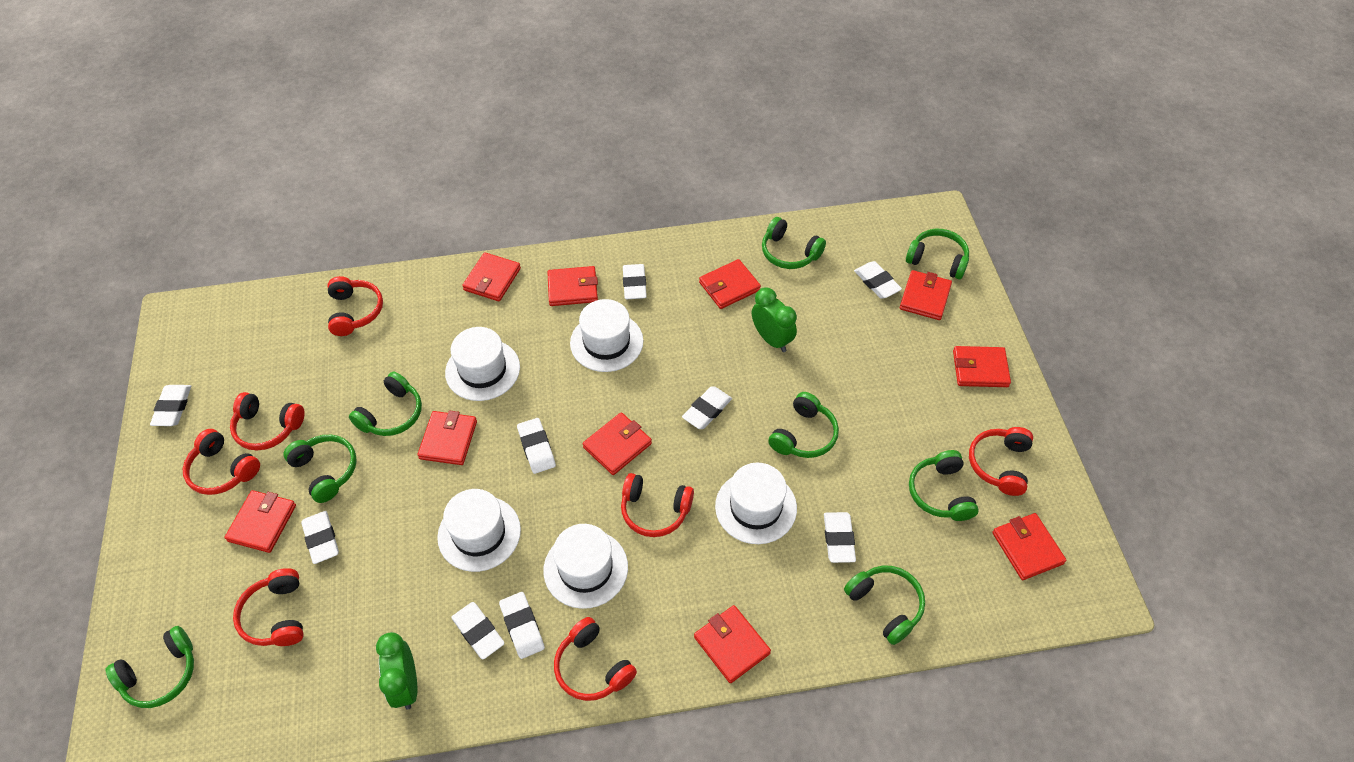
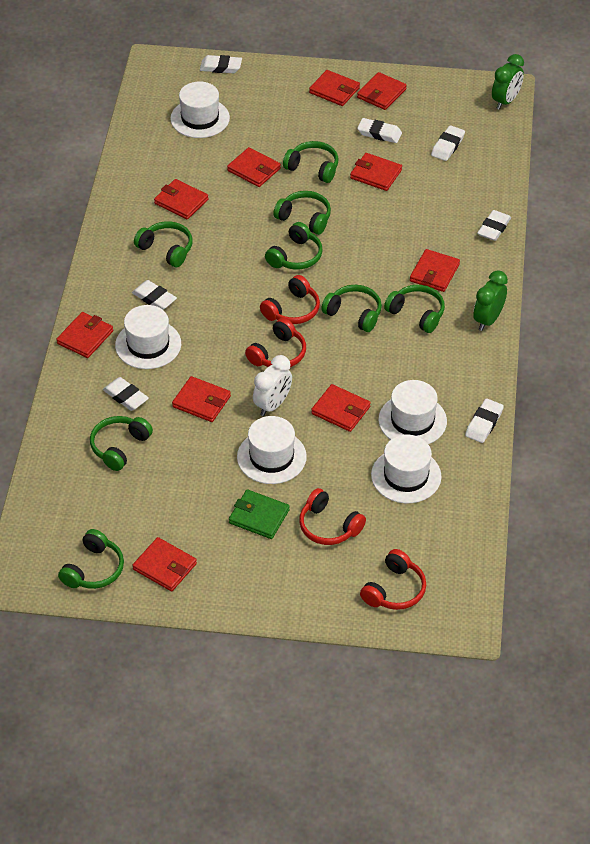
green wallet: 0 -> 1
red headphones: 7 -> 4
white clock: 0 -> 1
white eraser: 9 -> 7

